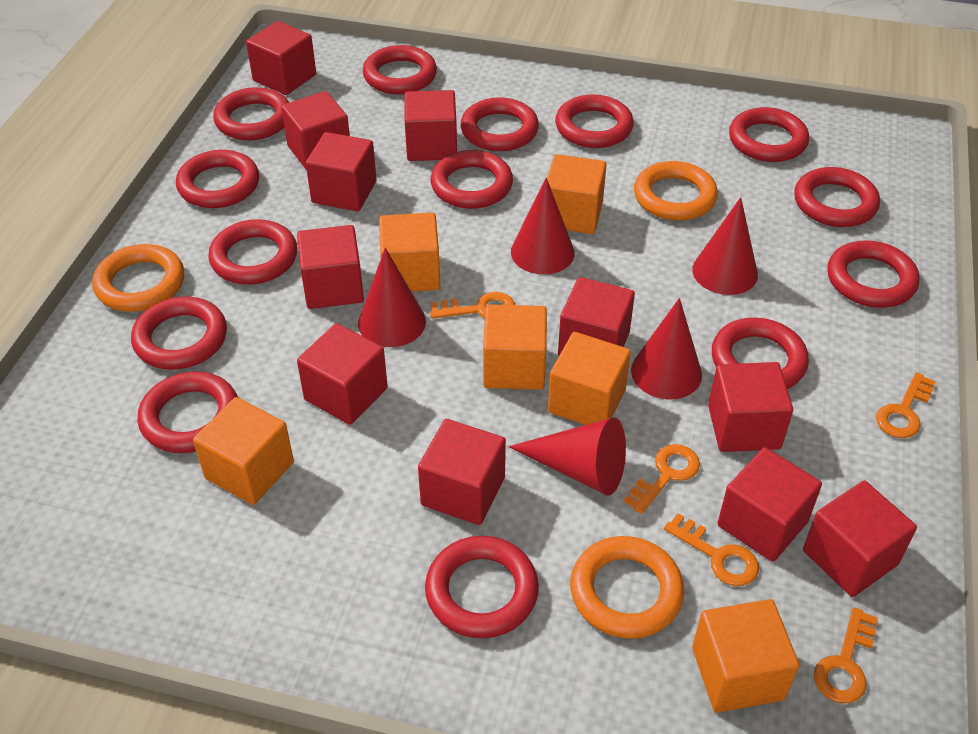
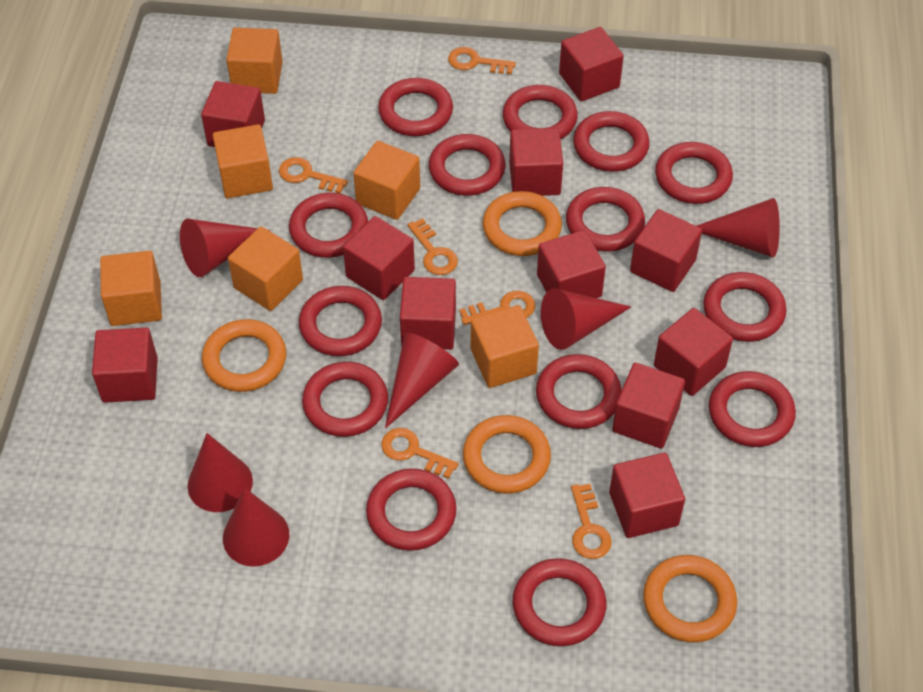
orange key: 5 -> 6
orange ring: 3 -> 4
red cone: 5 -> 6

